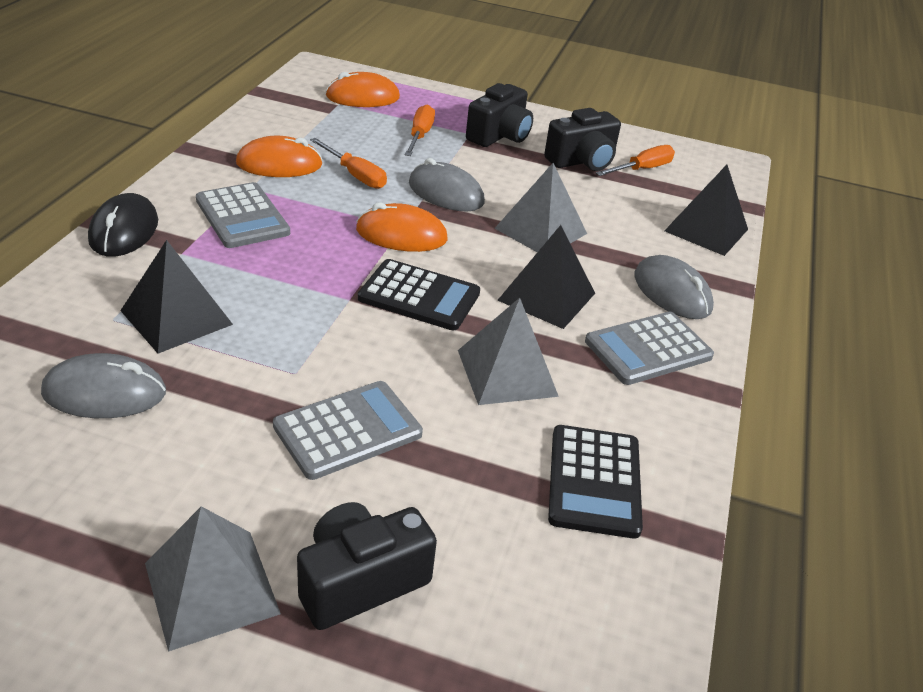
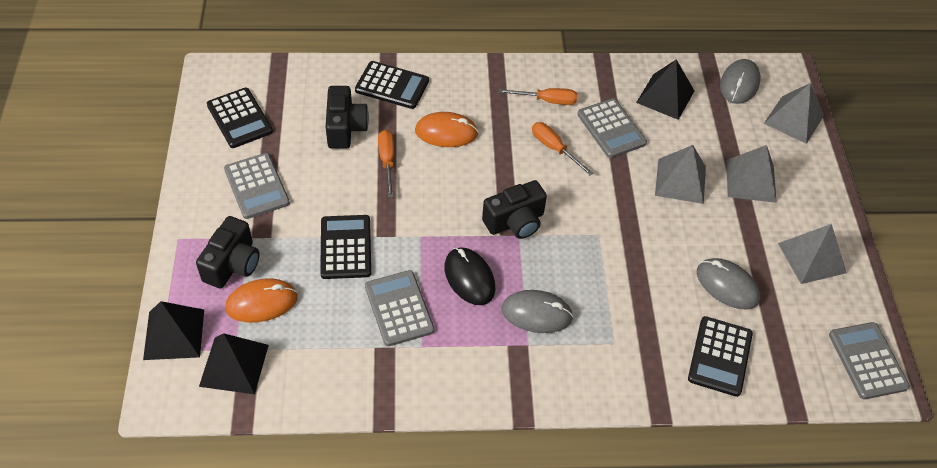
black calculator: 2 -> 4
grey calculator: 3 -> 4
grey pyramid: 3 -> 4
orange mouse: 3 -> 2

